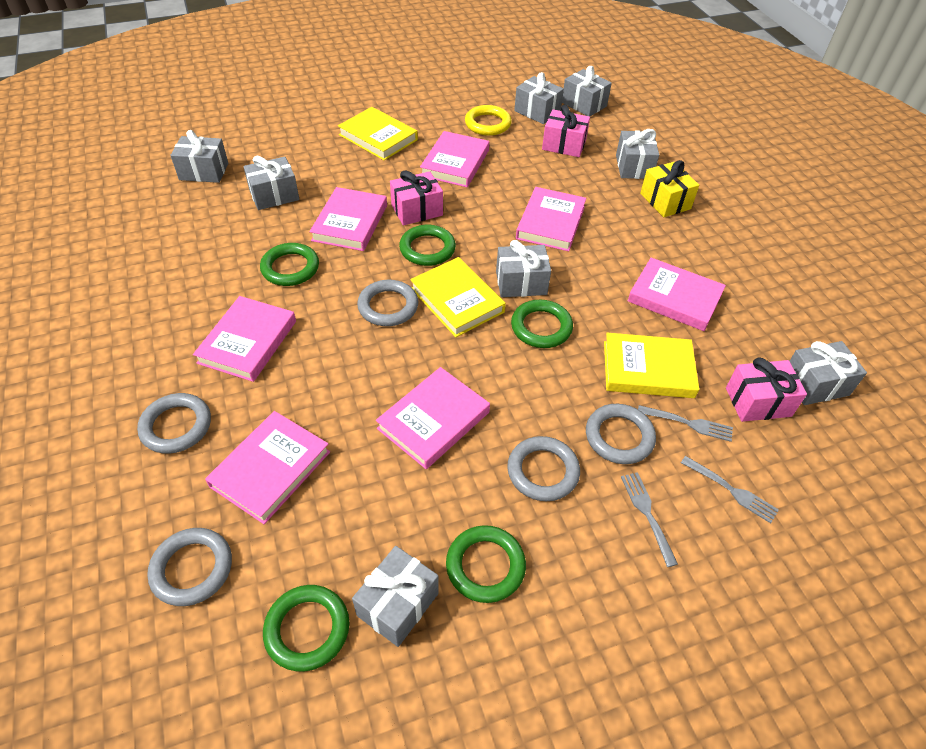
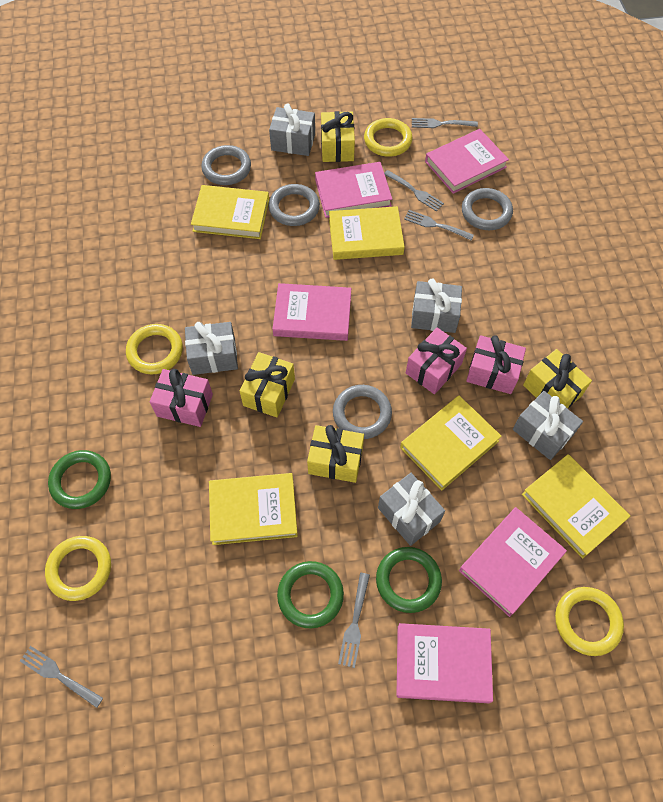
green ring: 5 -> 3
grey fork: 3 -> 5
grey gift: 8 -> 5
grey ring: 5 -> 4
pink book: 7 -> 5
yellow book: 3 -> 5
yellow gift: 1 -> 4
yellow ring: 1 -> 4

